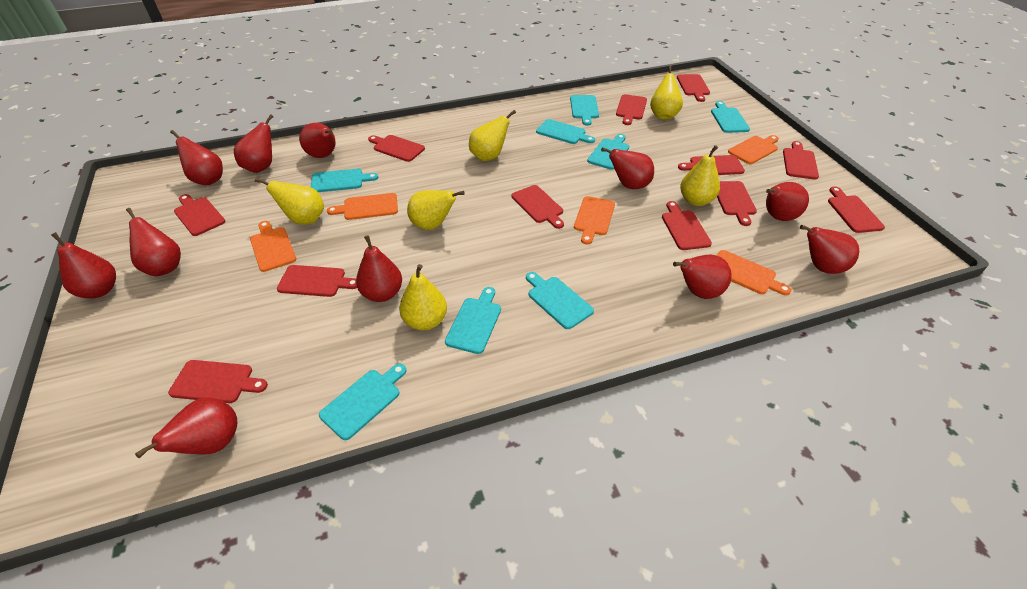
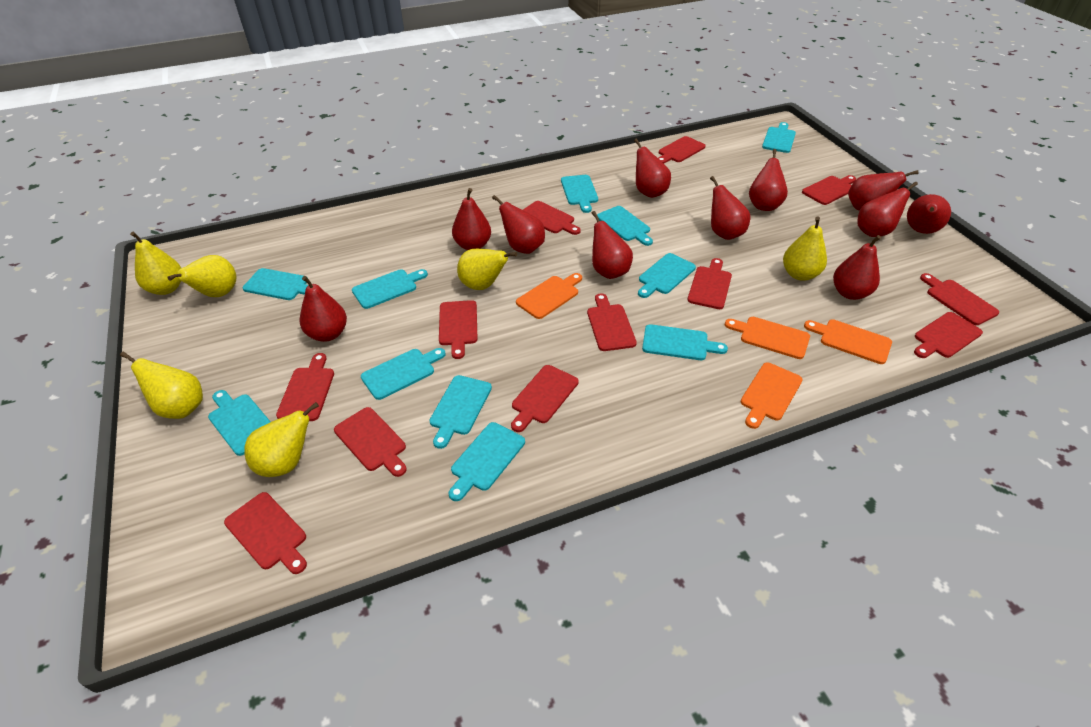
orange cutting board: 5 -> 4
turquoise cutting board: 8 -> 11

